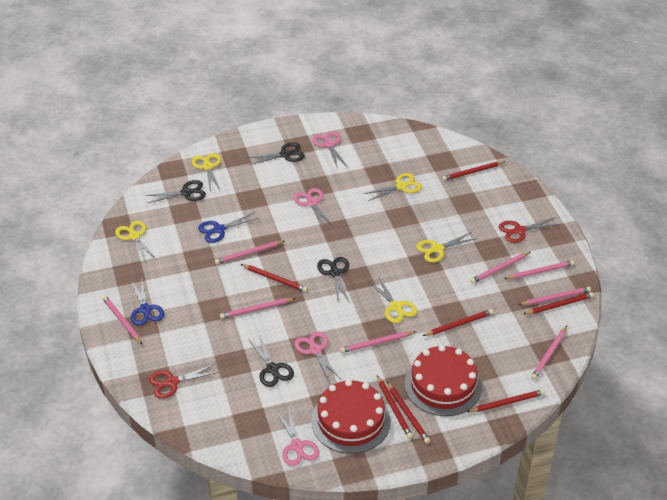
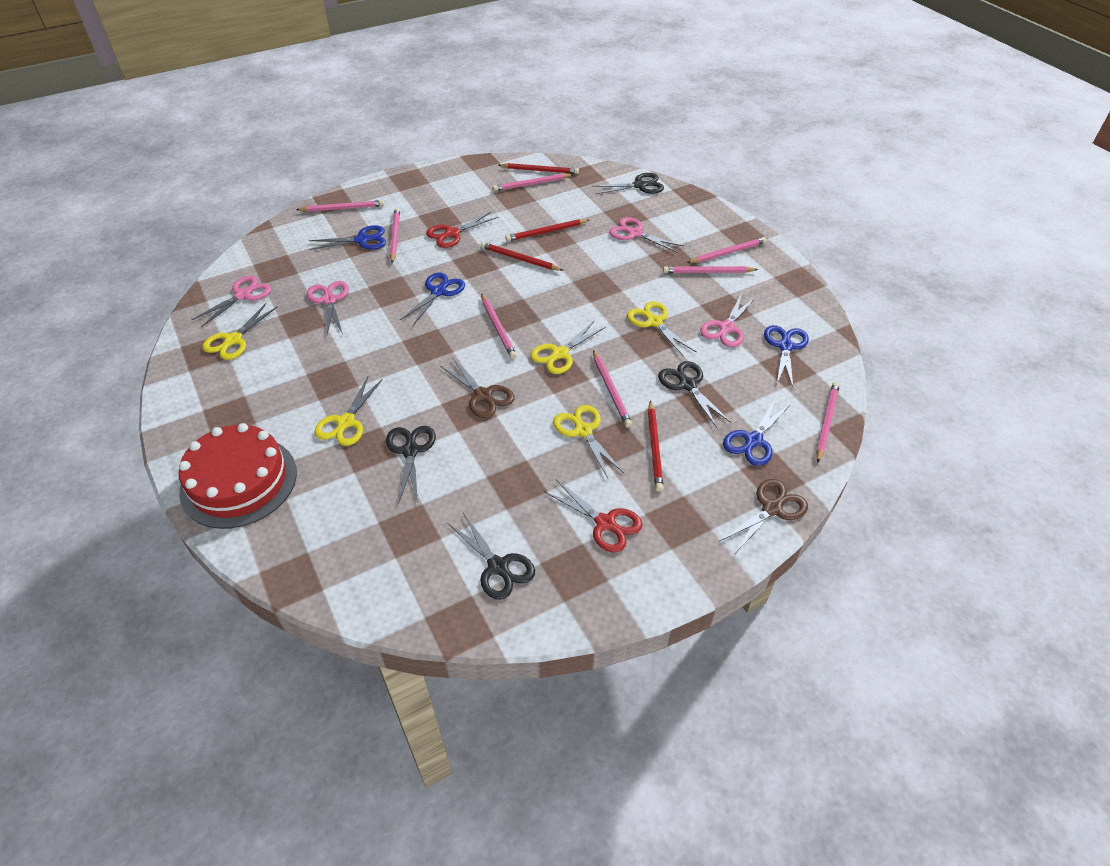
blue scissors: 2 -> 4
brown scissors: 0 -> 2
red cake: 2 -> 1
red pencil: 7 -> 4

